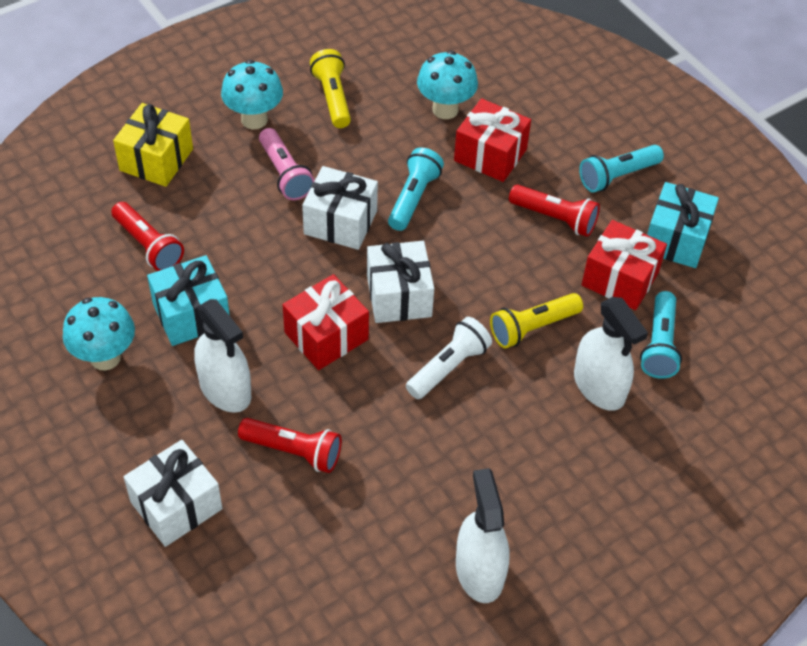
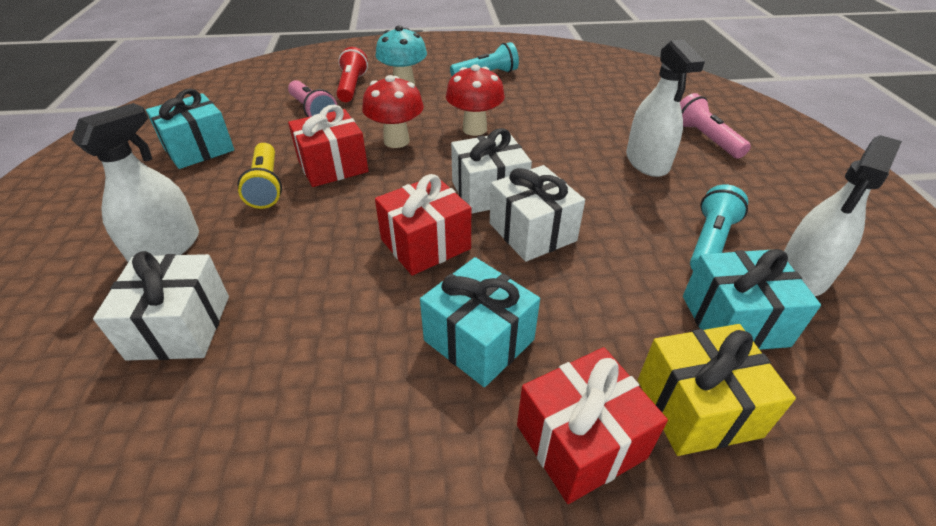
pink flashlight: 1 -> 2
red flashlight: 3 -> 1
red mushroom: 0 -> 2
turquoise flashlight: 3 -> 2
turquoise gift: 2 -> 3
turquoise mushroom: 3 -> 1
white flashlight: 1 -> 0
yellow flashlight: 2 -> 1

